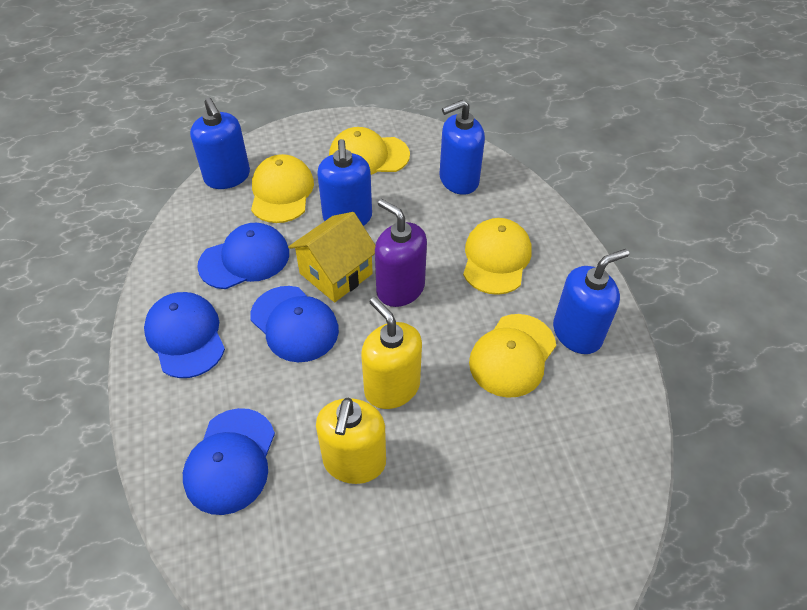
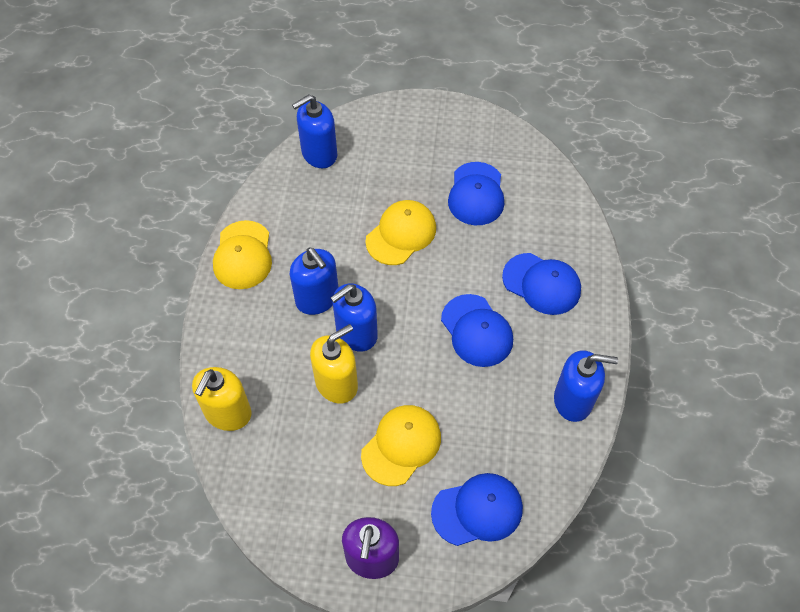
yellow cap: 4 -> 3
yellow house: 1 -> 0

